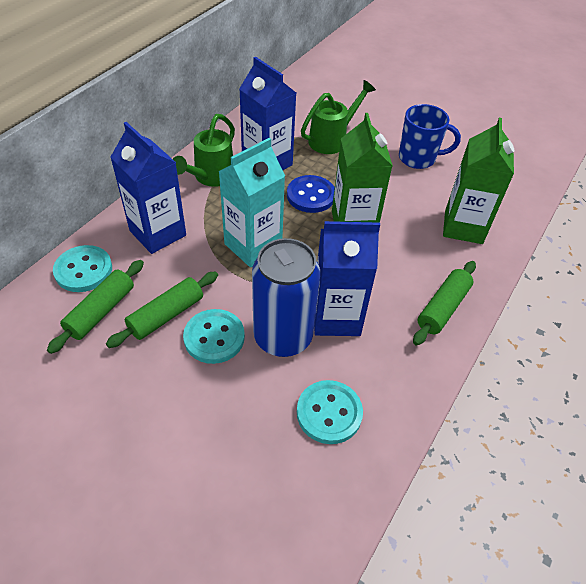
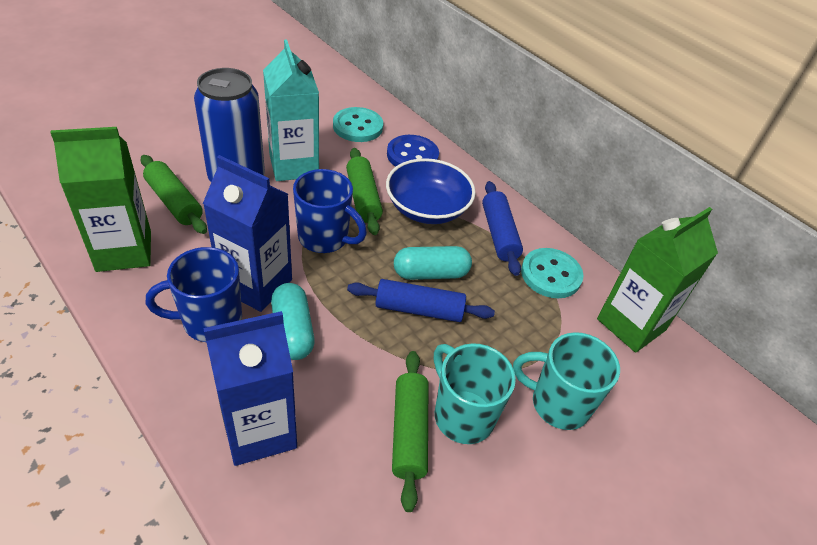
blue bowl: 0 -> 1
blue carton: 3 -> 2
blue mug: 1 -> 2
blue rolling pin: 0 -> 2
green watering can: 2 -> 0
turquoise button: 3 -> 2
turquoise capsule: 0 -> 2
turquoise mug: 0 -> 2

